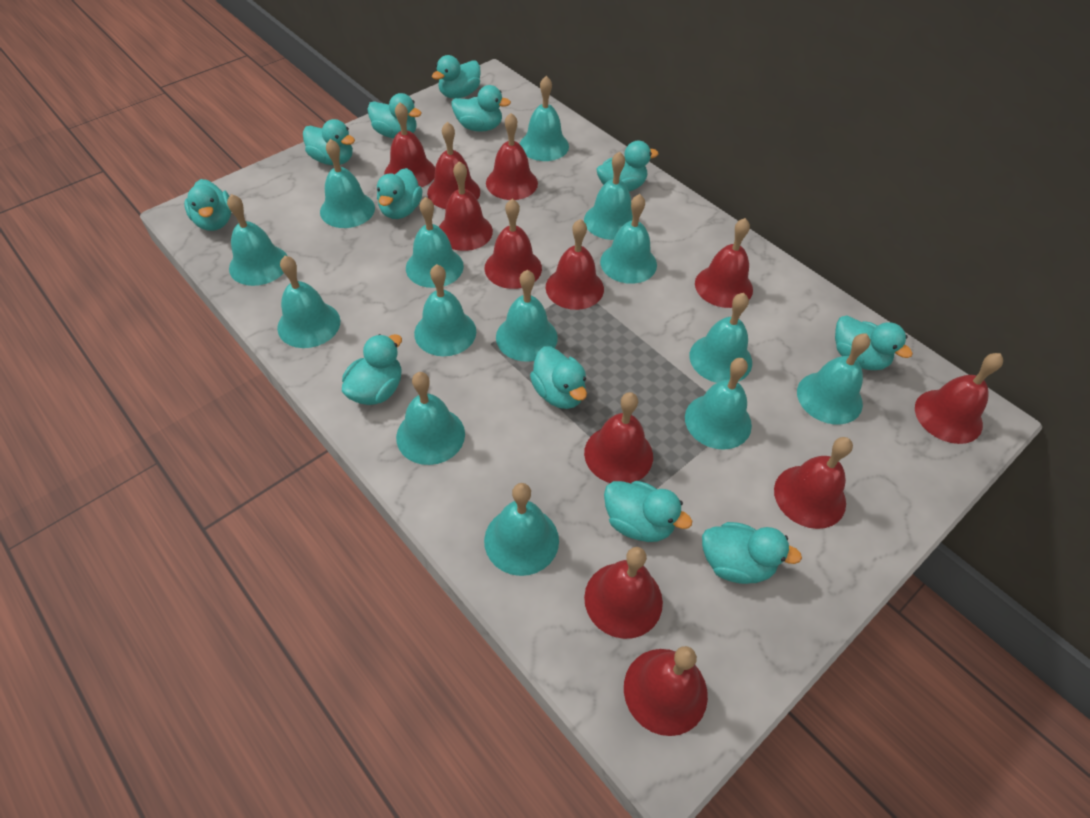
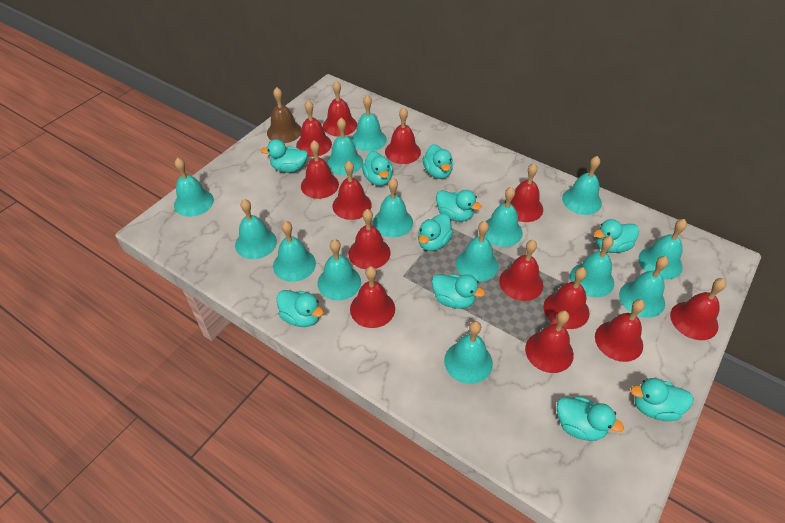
brown bell: 0 -> 1
red bell: 12 -> 13
turquoise duck: 12 -> 10

